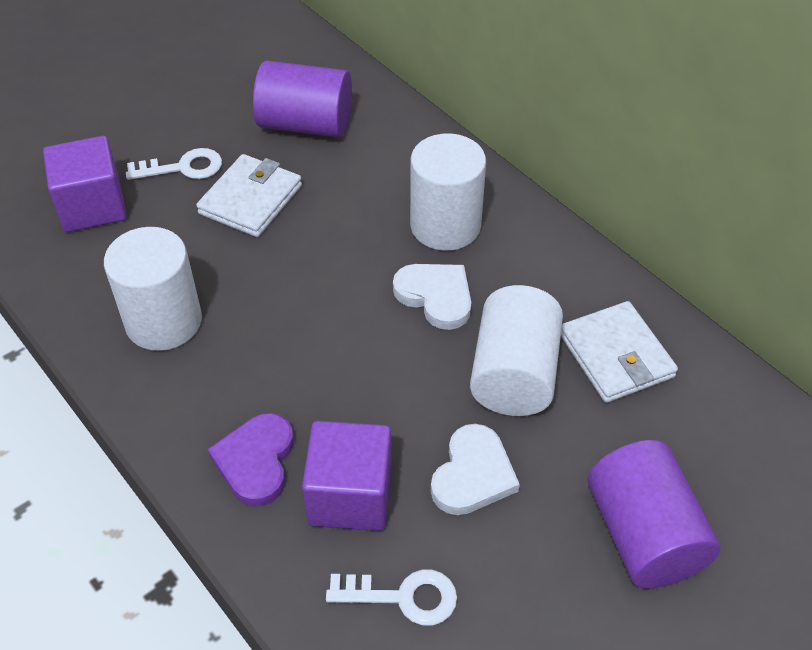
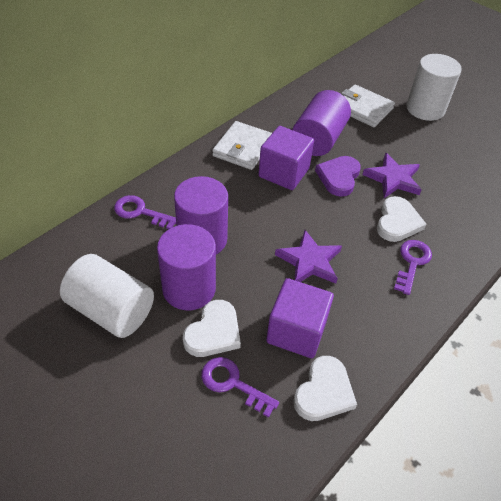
purple cylinder: 2 -> 3
purple key: 0 -> 3
purple star: 0 -> 2
white cylinder: 3 -> 2
white heart: 2 -> 3
white key: 2 -> 0

